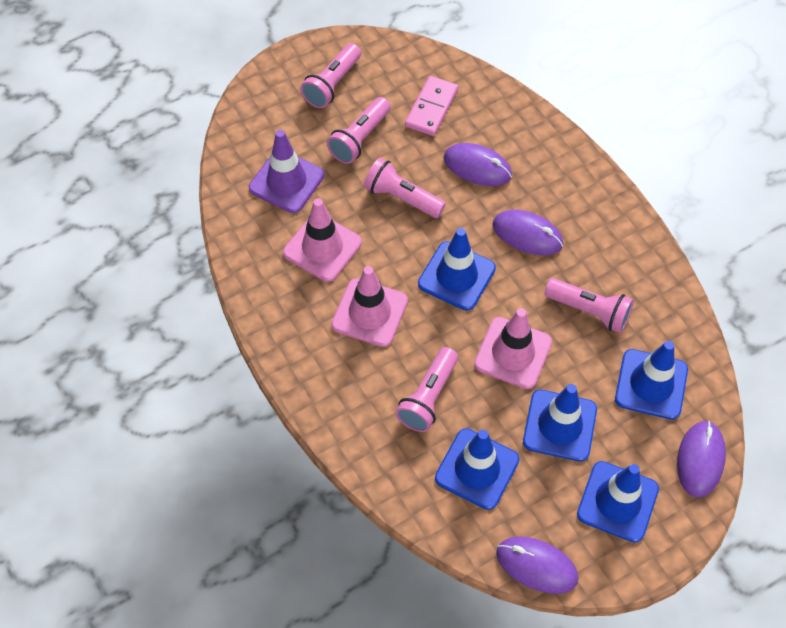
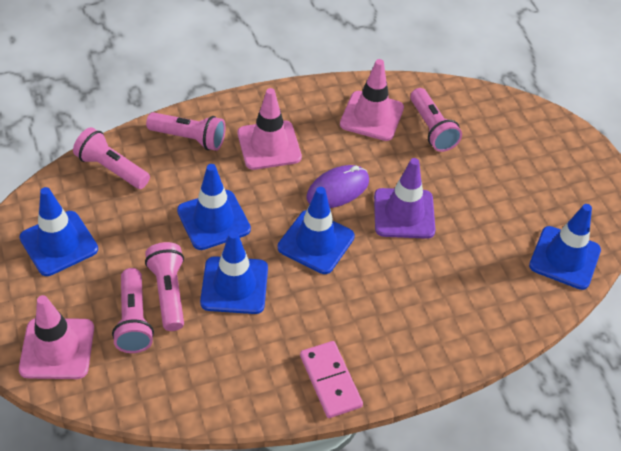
purple mouse: 4 -> 1

